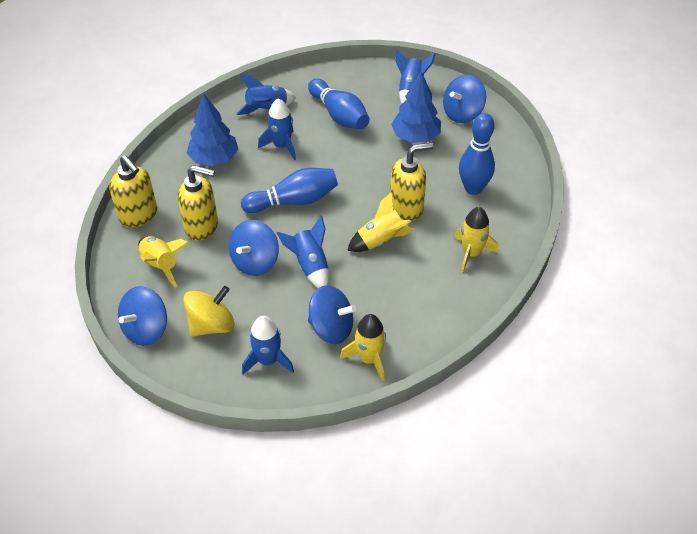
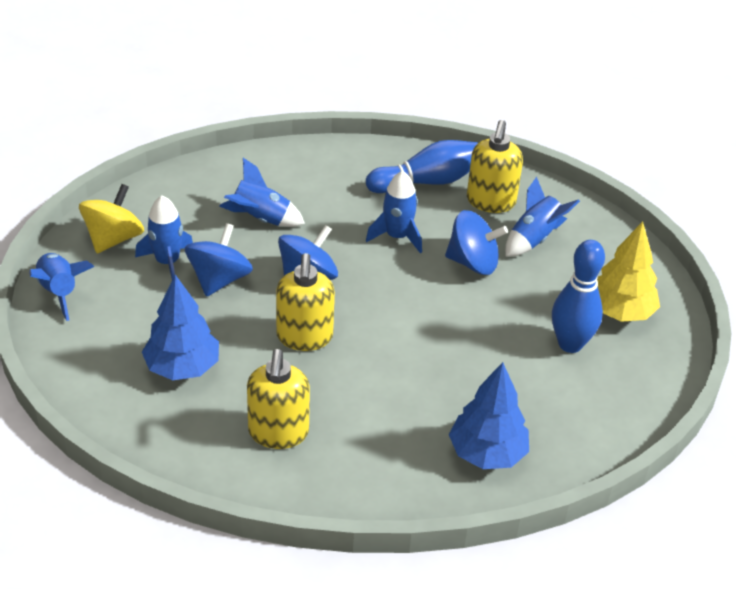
blue bowling pin: 3 -> 2
blue spinning top: 4 -> 3
yellow rocket: 4 -> 0
yellow tree: 0 -> 1

